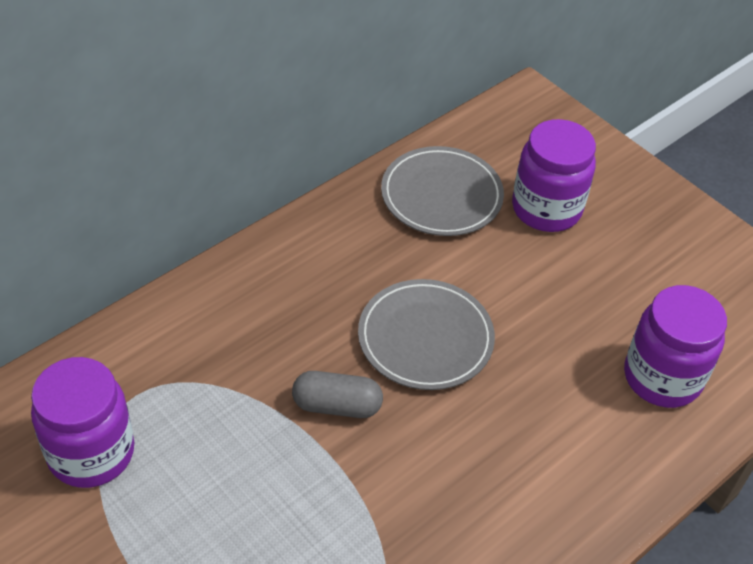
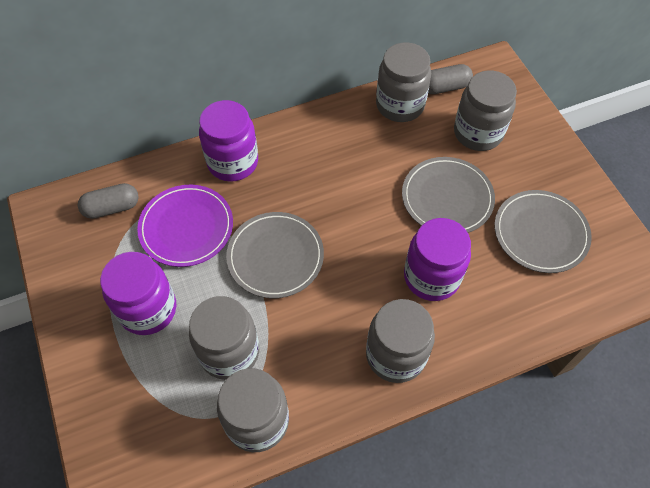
grey capsule: 1 -> 2
grey jar: 0 -> 5
grey plate: 2 -> 3
purple plate: 0 -> 1

